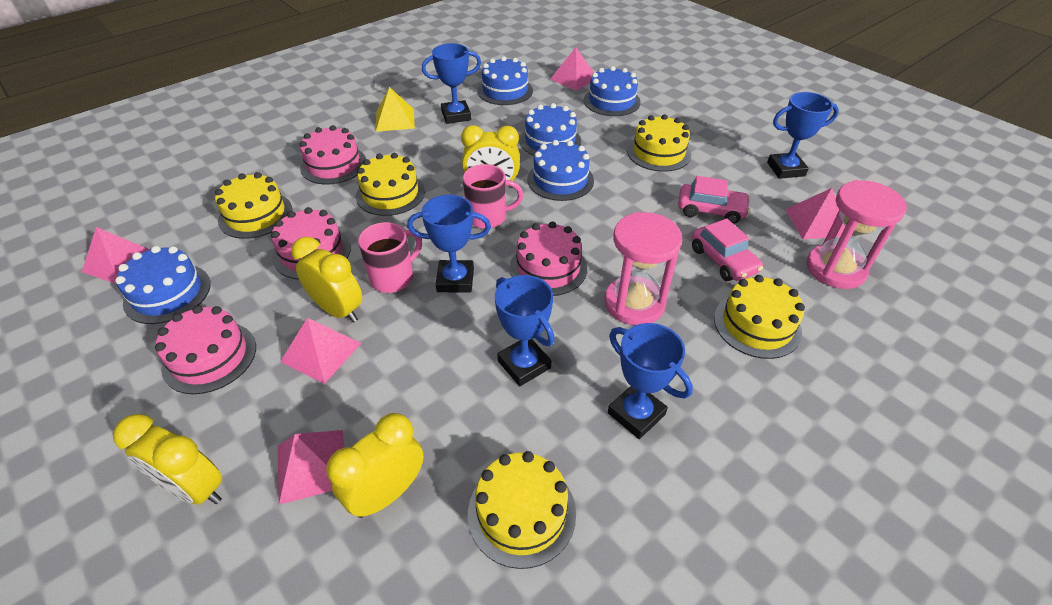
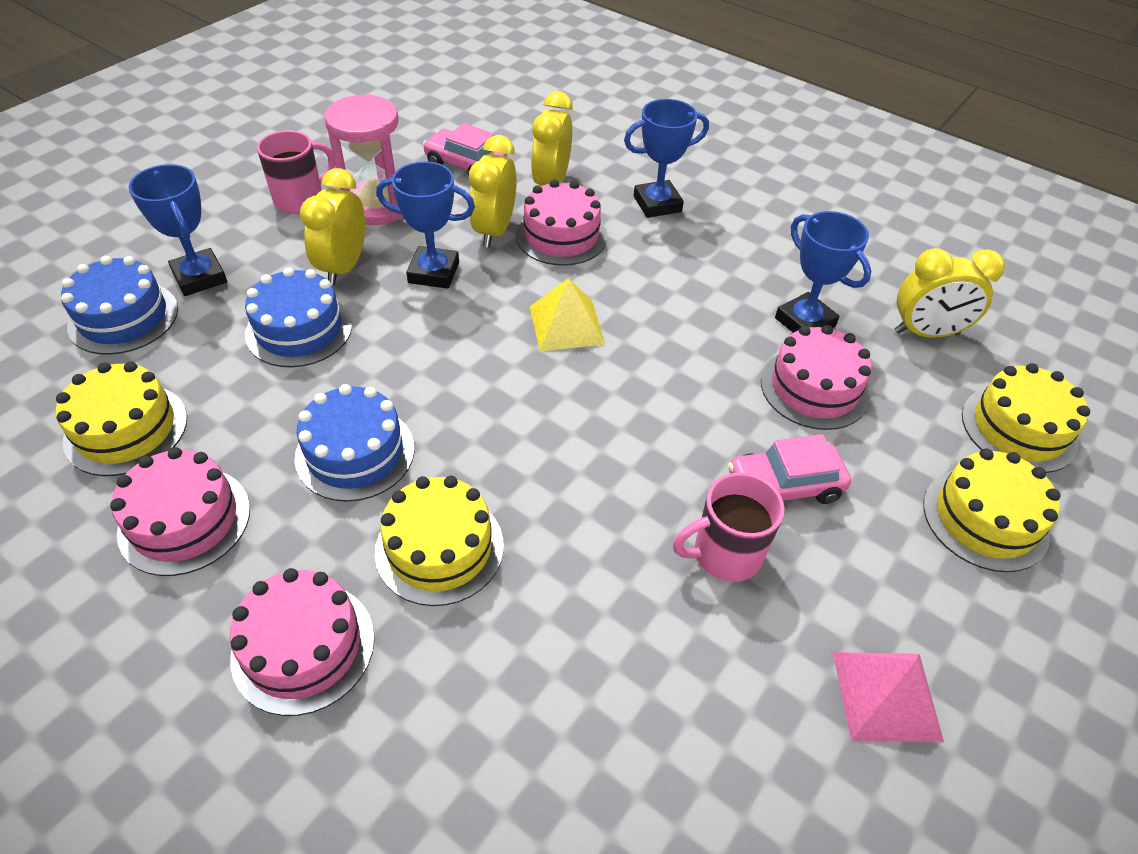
blue cake: 5 -> 3
blue trophy: 5 -> 4
pink hourglass: 2 -> 1
pink pyramid: 5 -> 1
yellow cake: 5 -> 4

